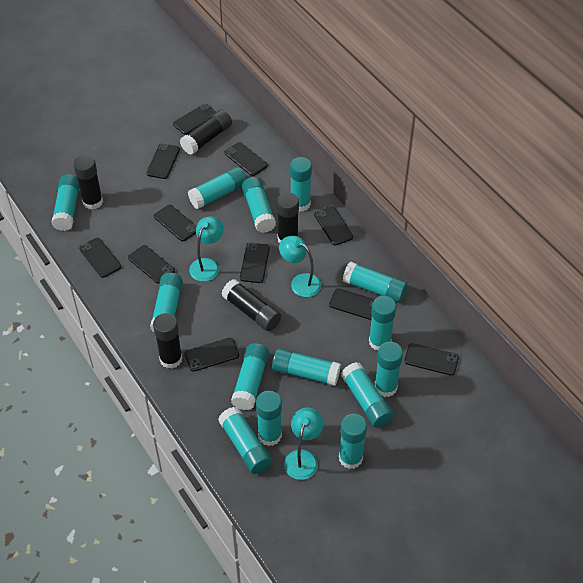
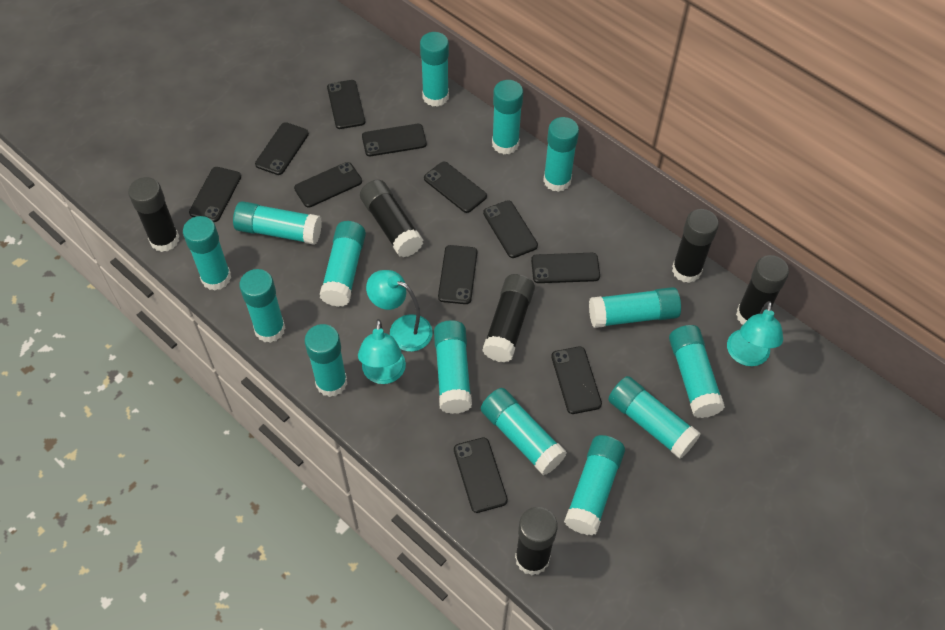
black glue stick: 5 -> 6

